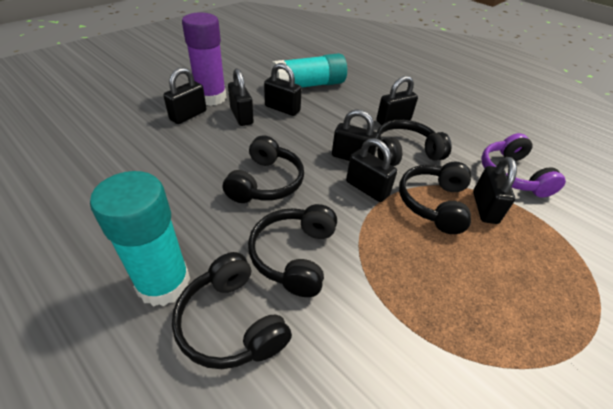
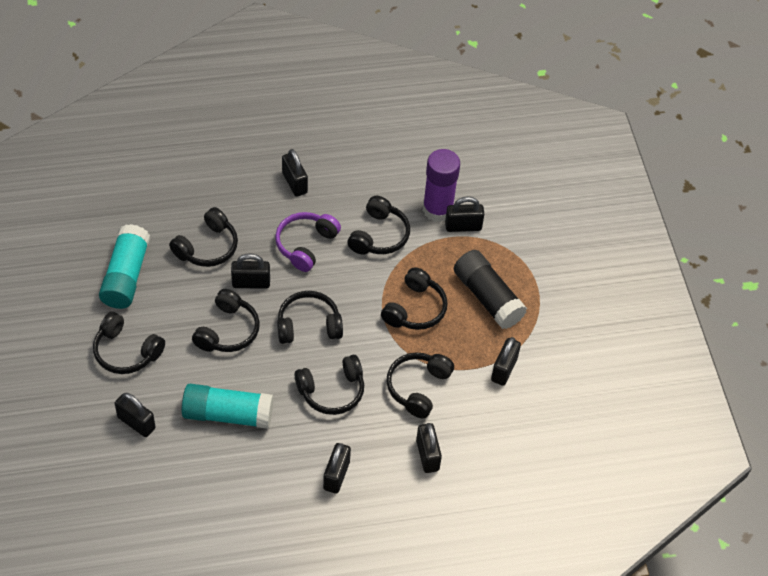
black glue stick: 0 -> 1
black headphones: 5 -> 8

